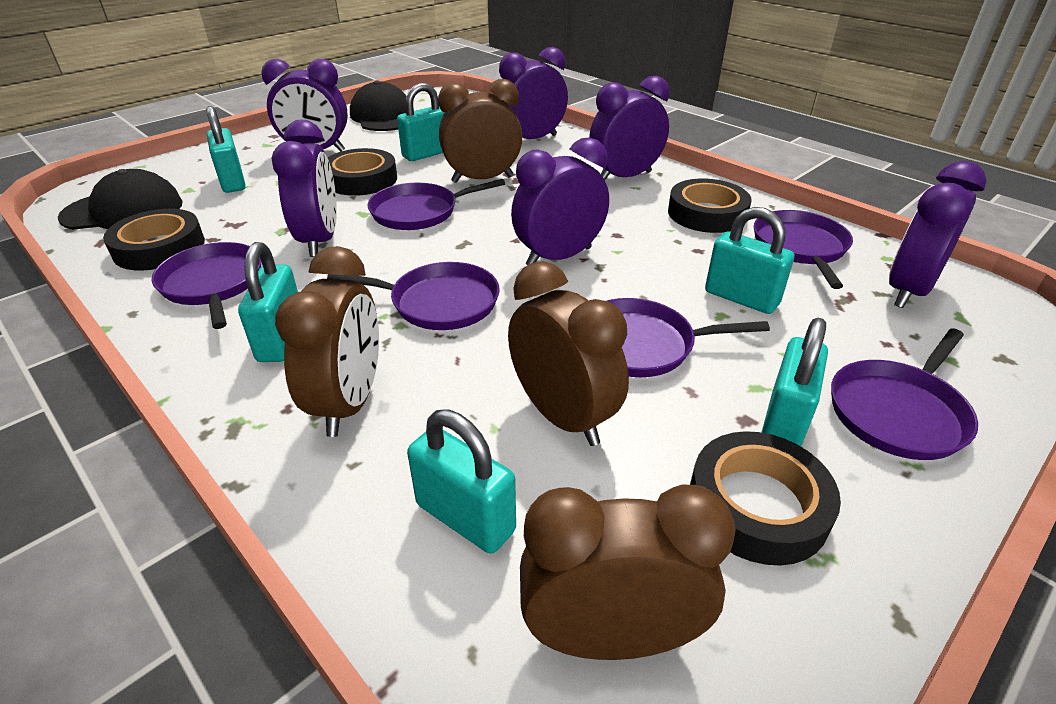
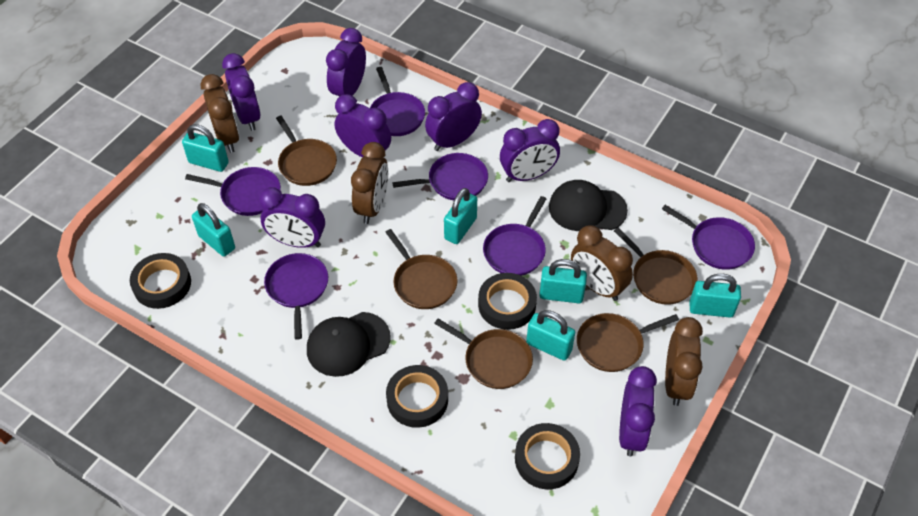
brown pan: 0 -> 5
purple clock: 6 -> 7

